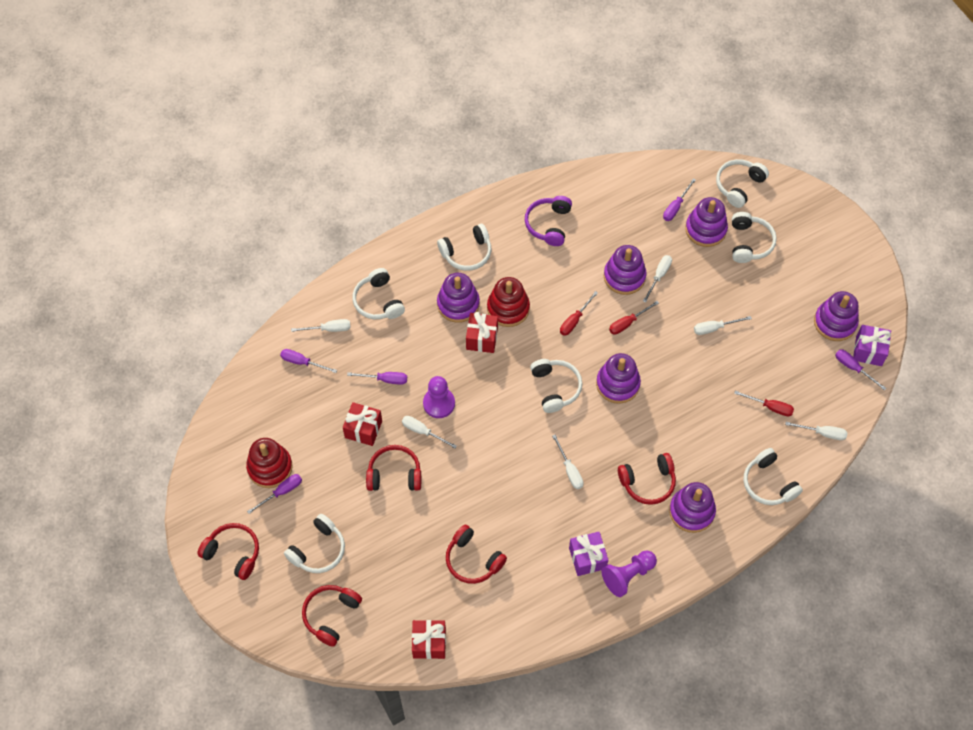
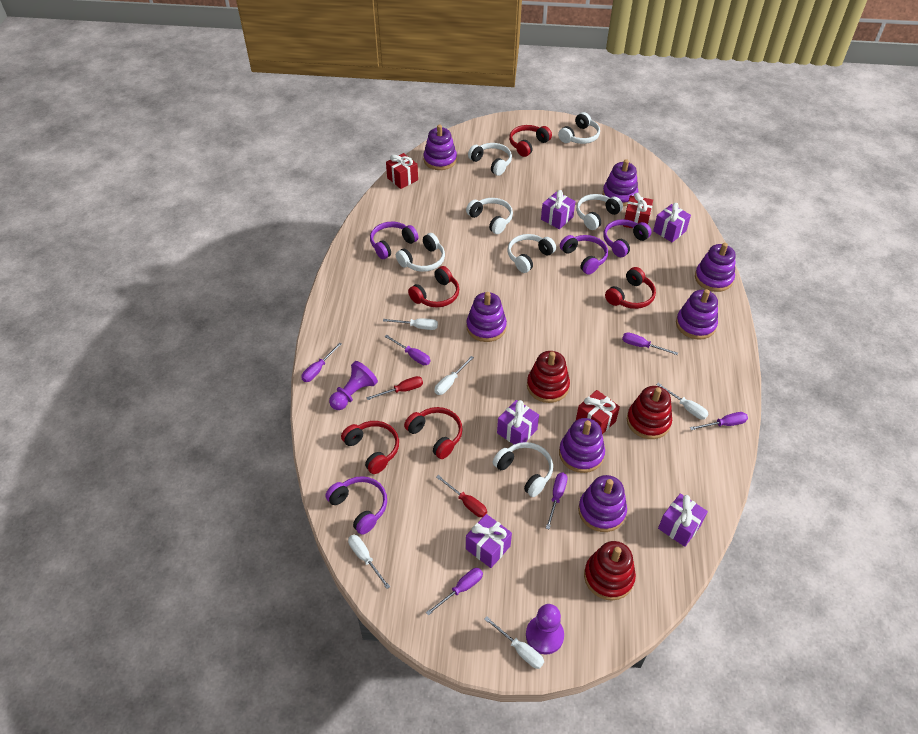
purple gift: 2 -> 5
purple headphones: 1 -> 4
purple screwdriver: 5 -> 6
purple stacking toy: 6 -> 7
red screwdriver: 3 -> 2
red stacking toy: 2 -> 3
white screwdriver: 6 -> 5

